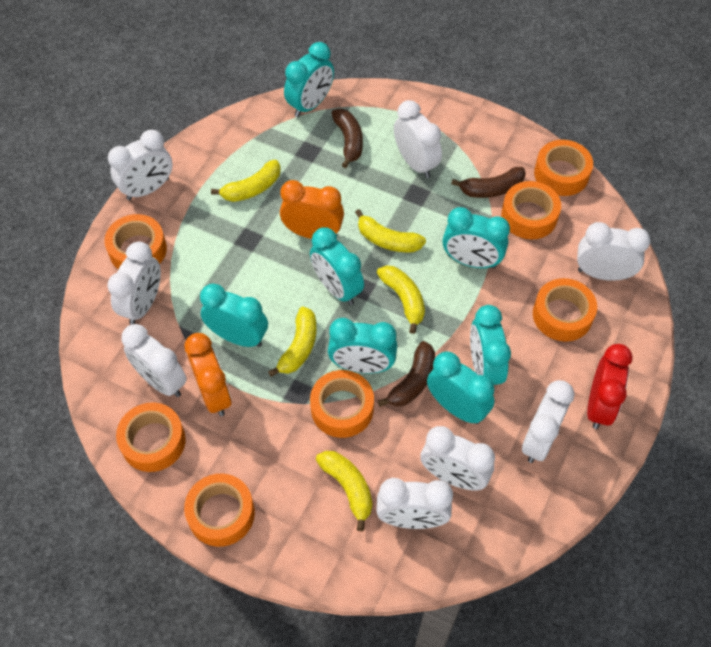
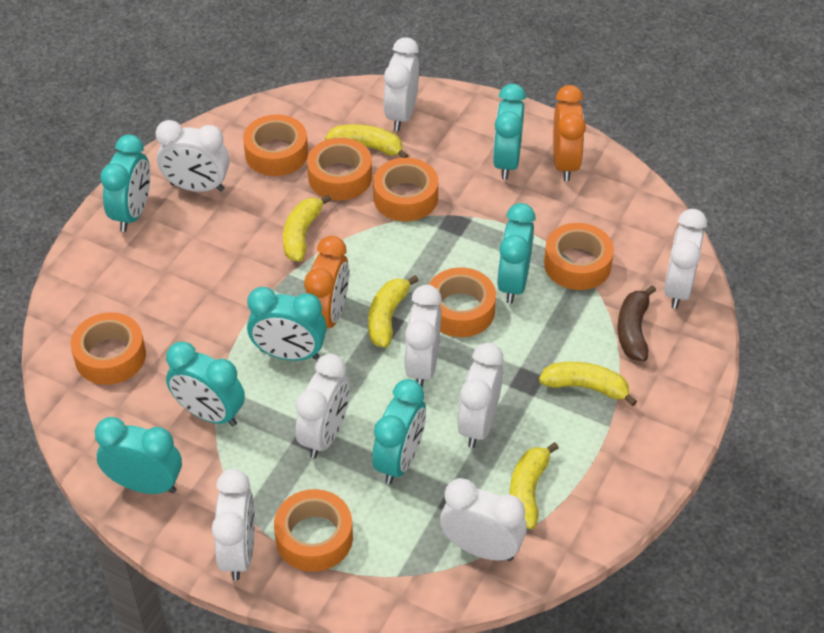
brown banana: 3 -> 1
red clock: 1 -> 0

